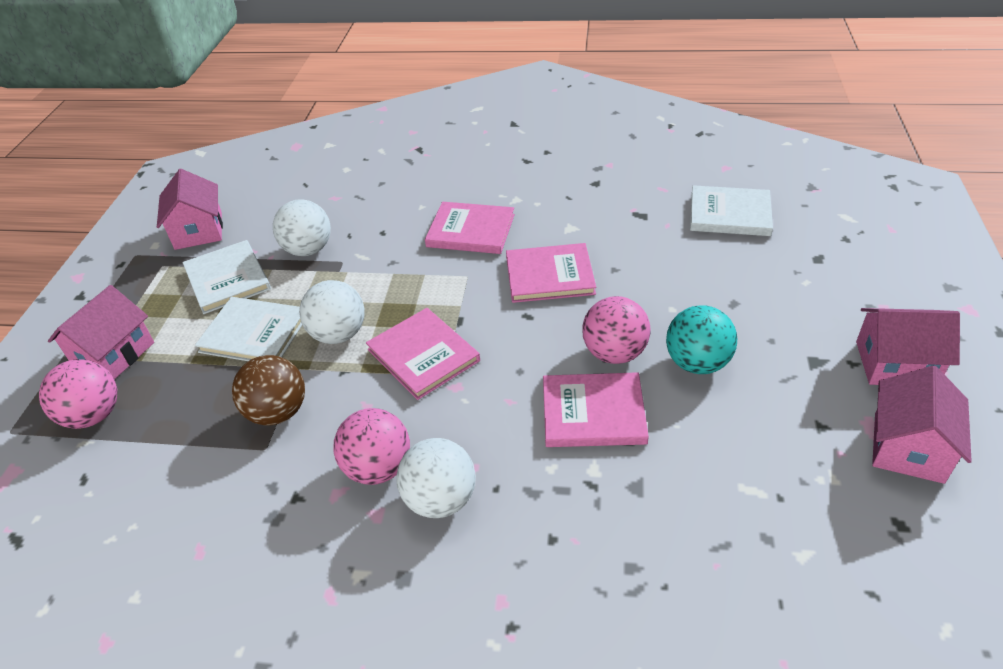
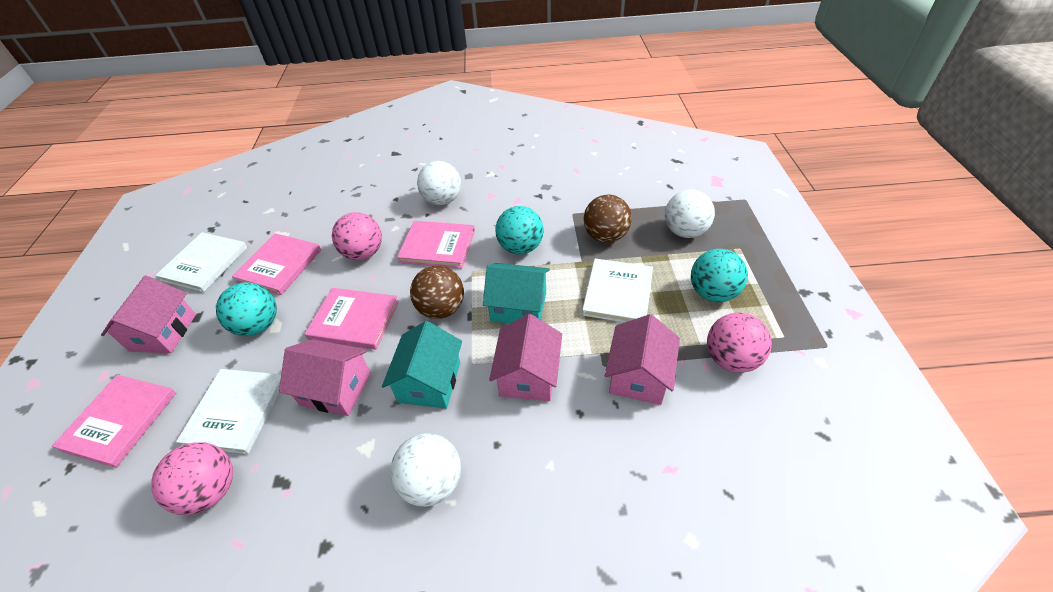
brown ball: 1 -> 2
turquoise ball: 1 -> 3
turquoise house: 0 -> 2

